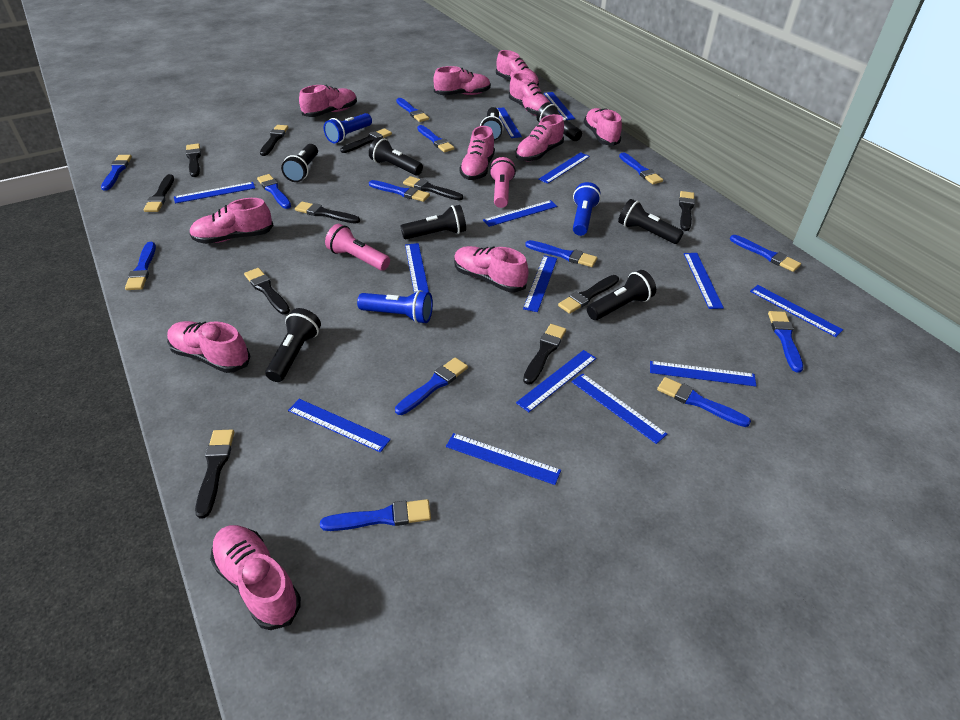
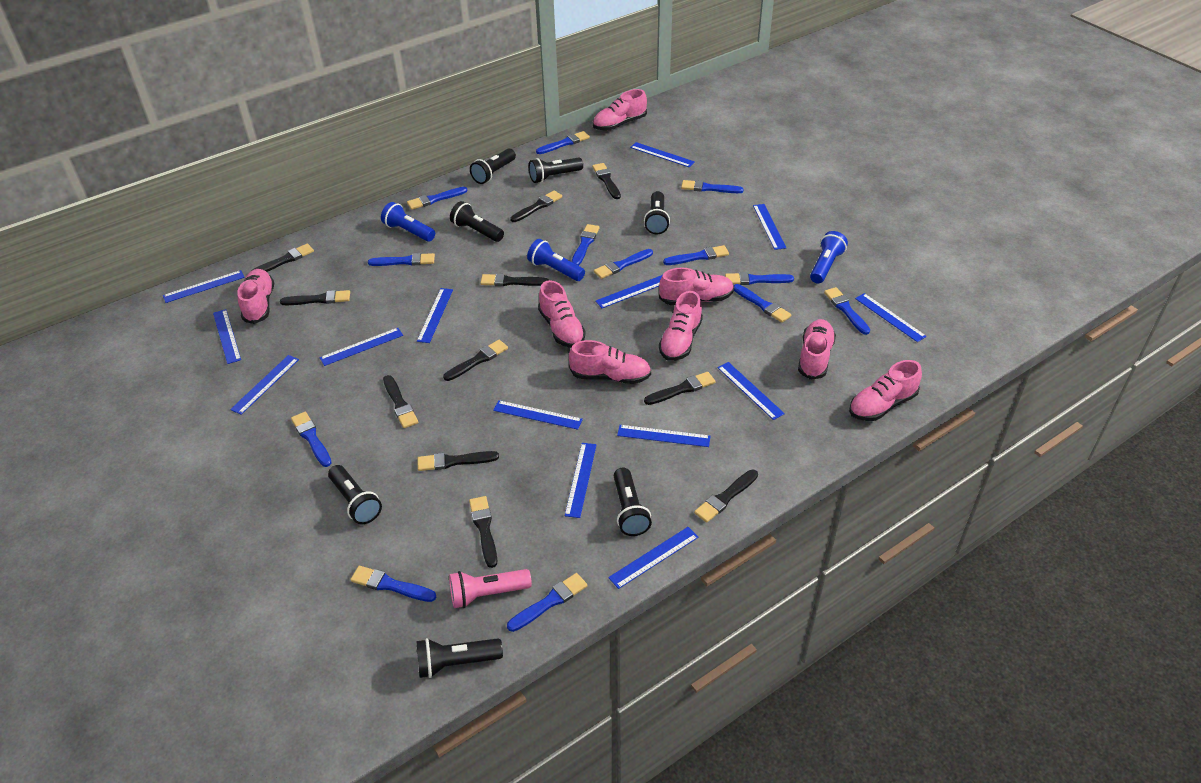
black flashlight: 8 -> 7
pink flashlight: 2 -> 1
pink shoe: 11 -> 8

